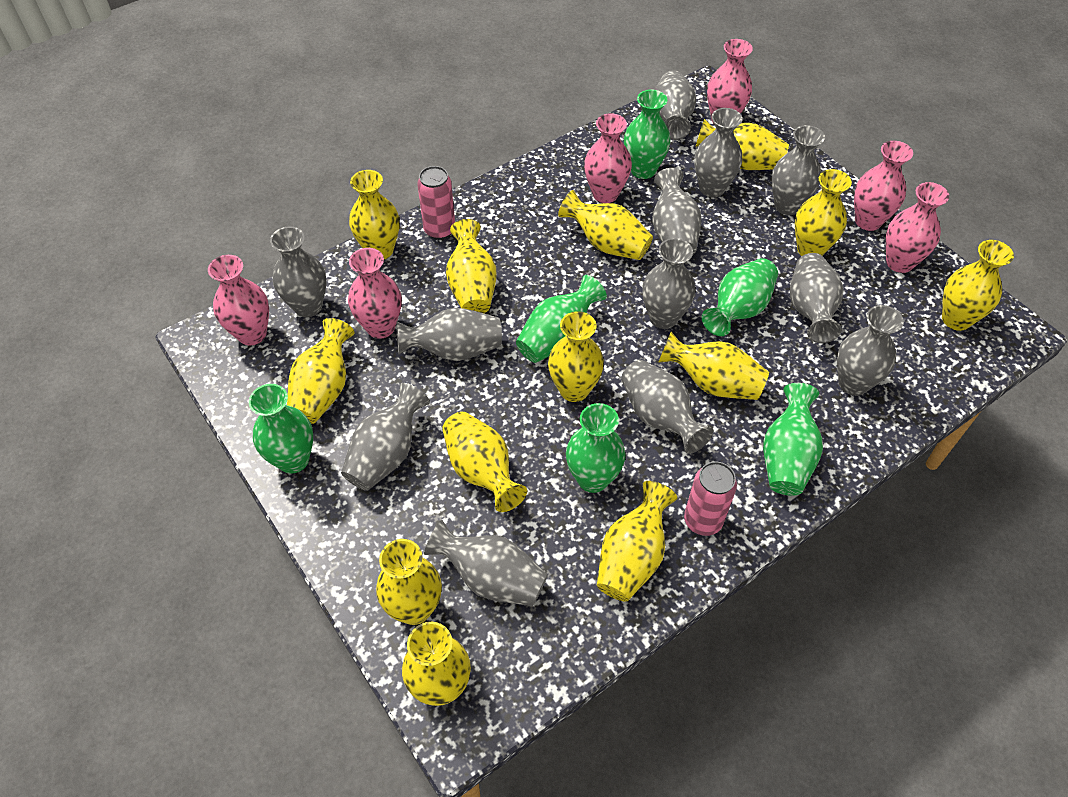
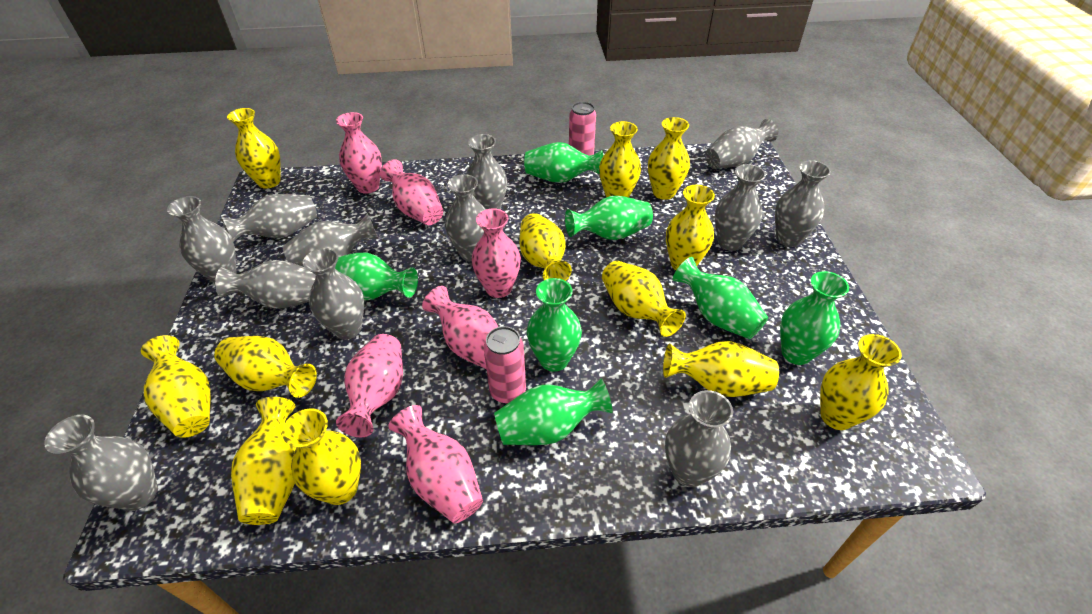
green vase: 6 -> 7
yellow vase: 13 -> 12

